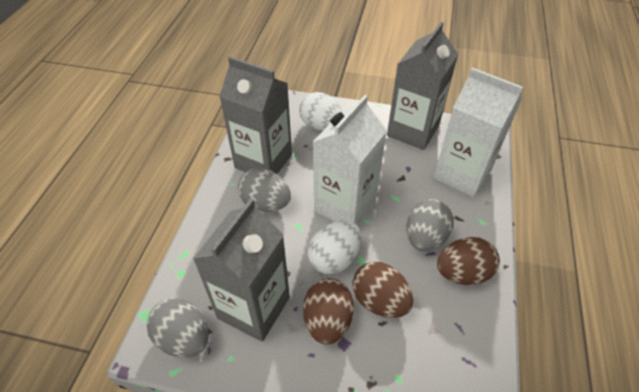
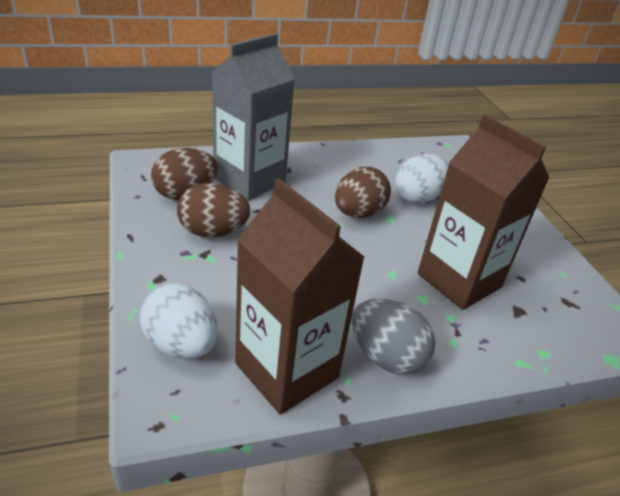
brown carton: 0 -> 2
grey carton: 3 -> 1
grey egg: 3 -> 1
white carton: 2 -> 0

